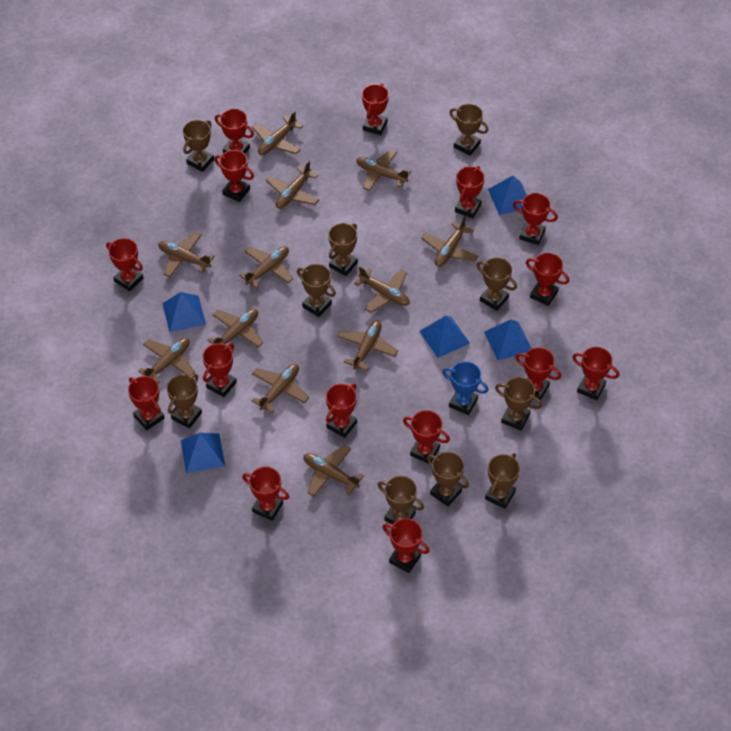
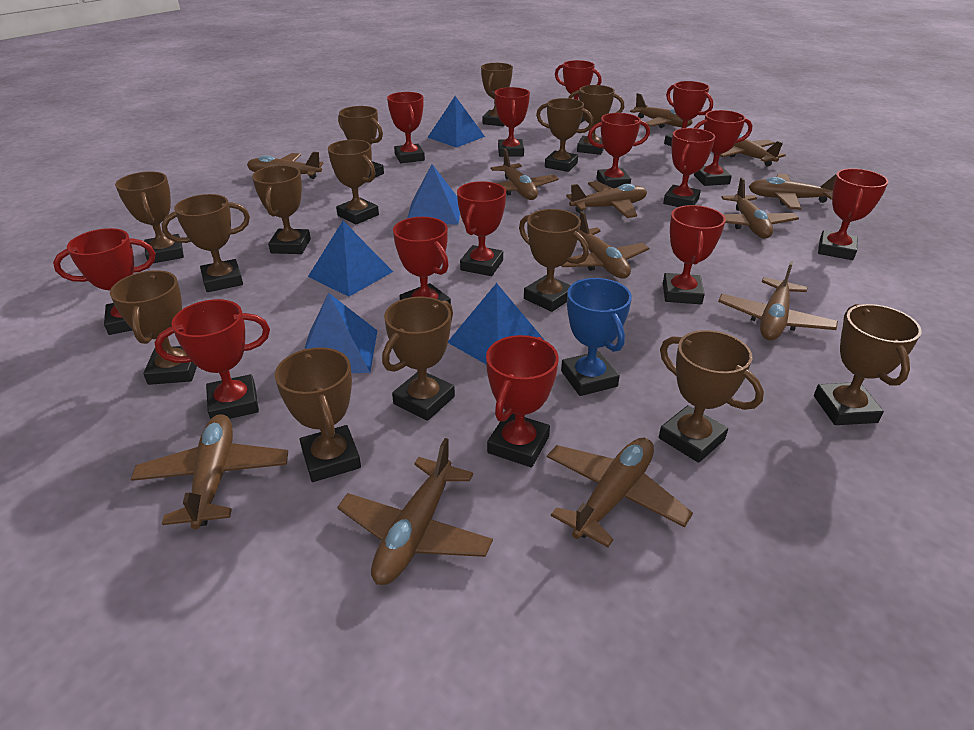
brown trophy: 10 -> 14
red trophy: 15 -> 14

